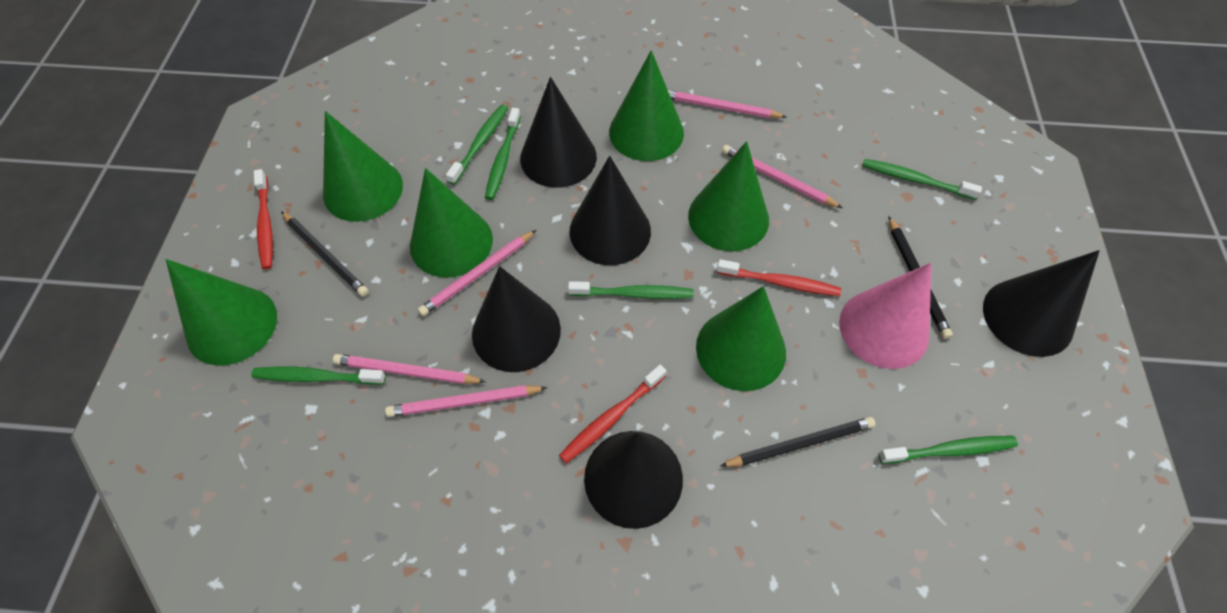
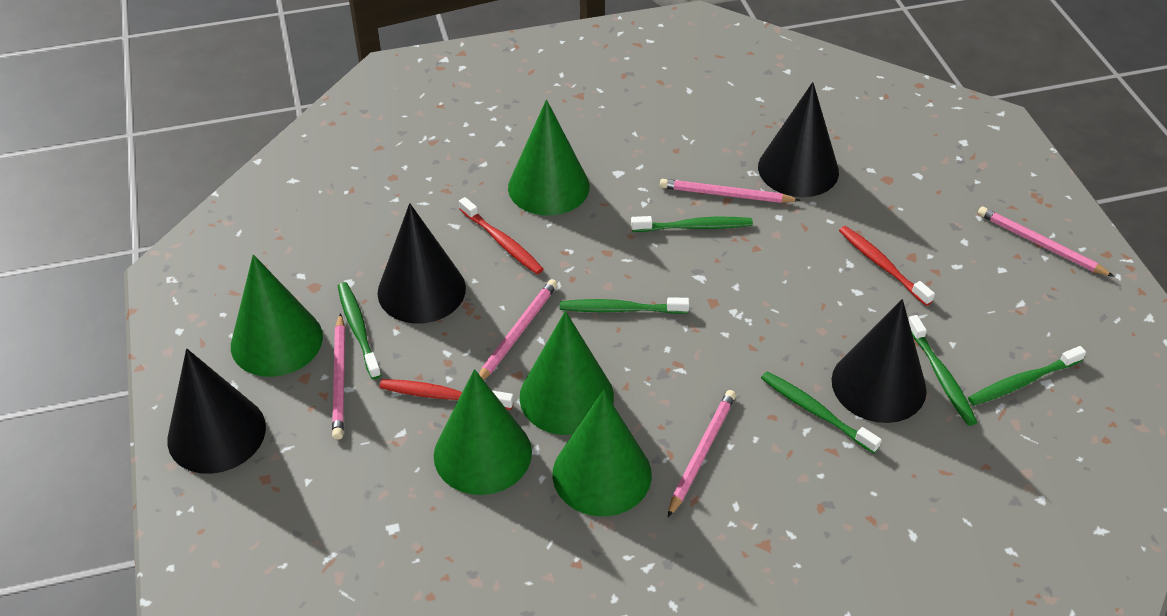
black cone: 5 -> 4
black pencil: 3 -> 0
green cone: 6 -> 5
pink cone: 1 -> 0

